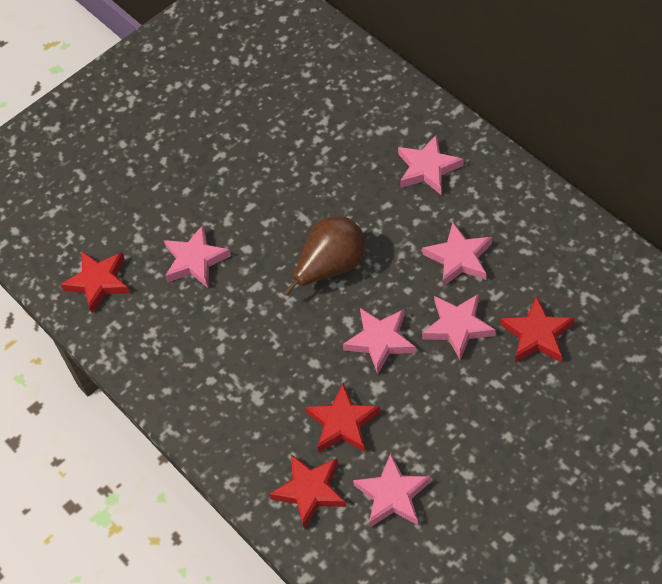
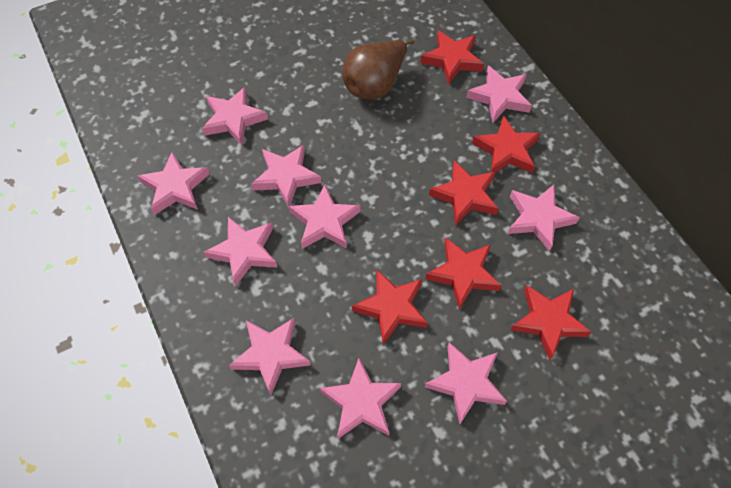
pink star: 6 -> 10
red star: 4 -> 6

